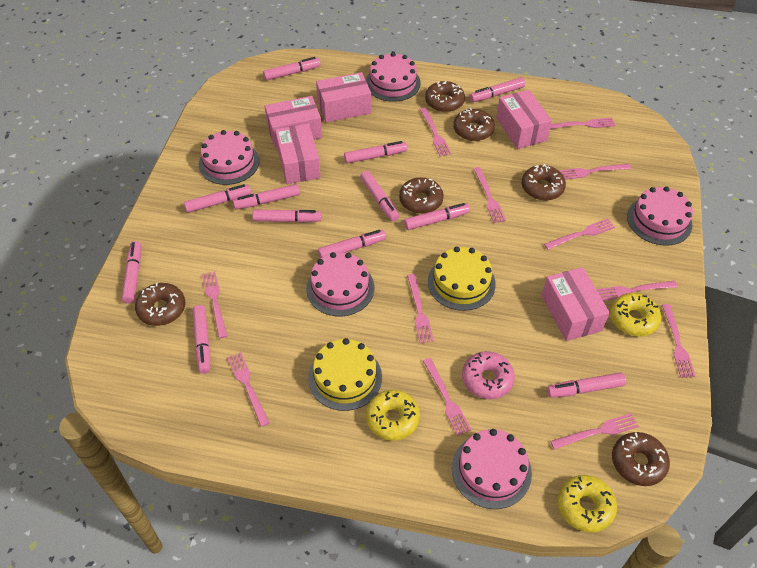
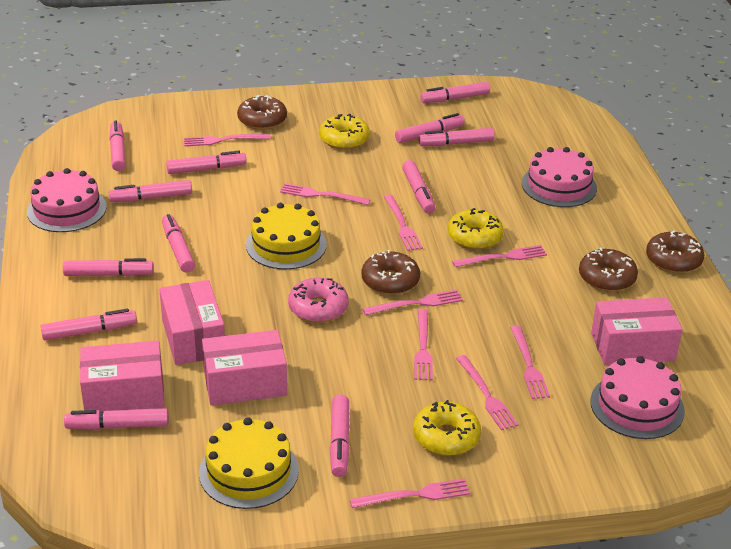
brown donut: 6 -> 4
pink box: 5 -> 4
pink cake: 5 -> 3
pink fork: 12 -> 9

